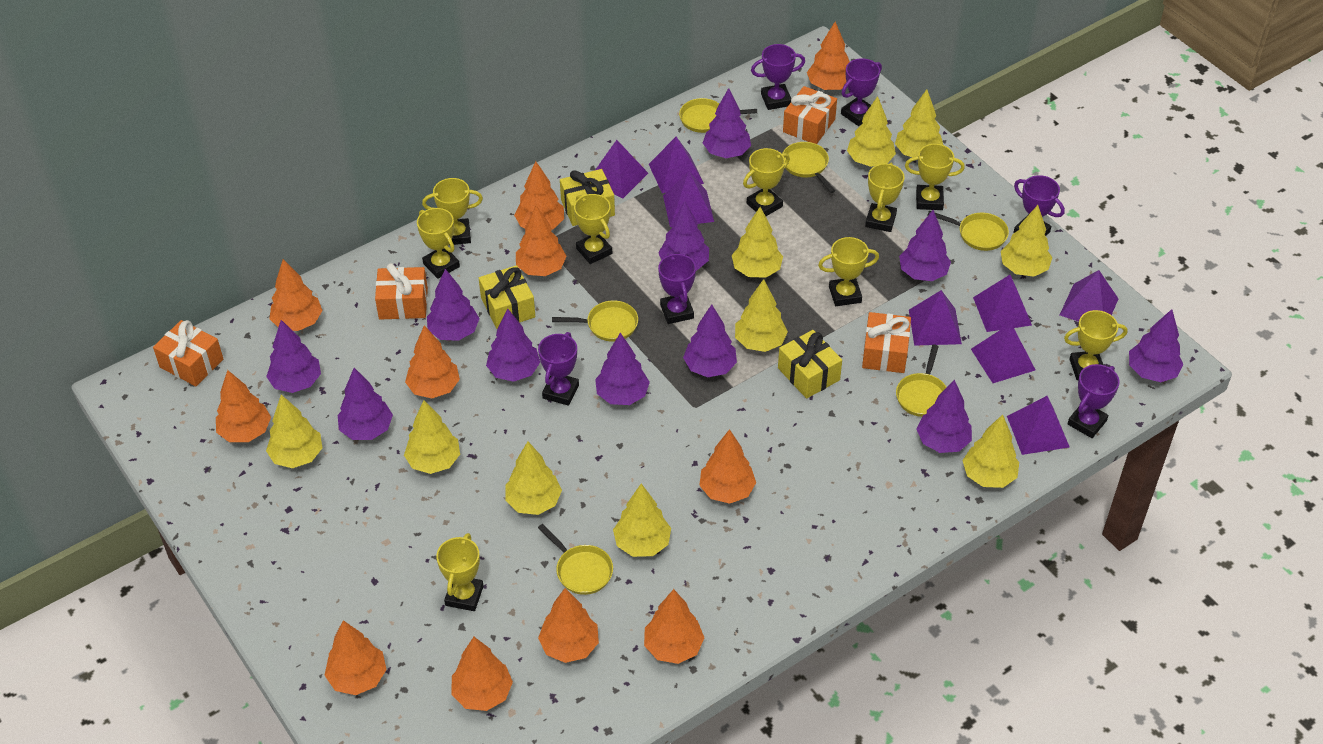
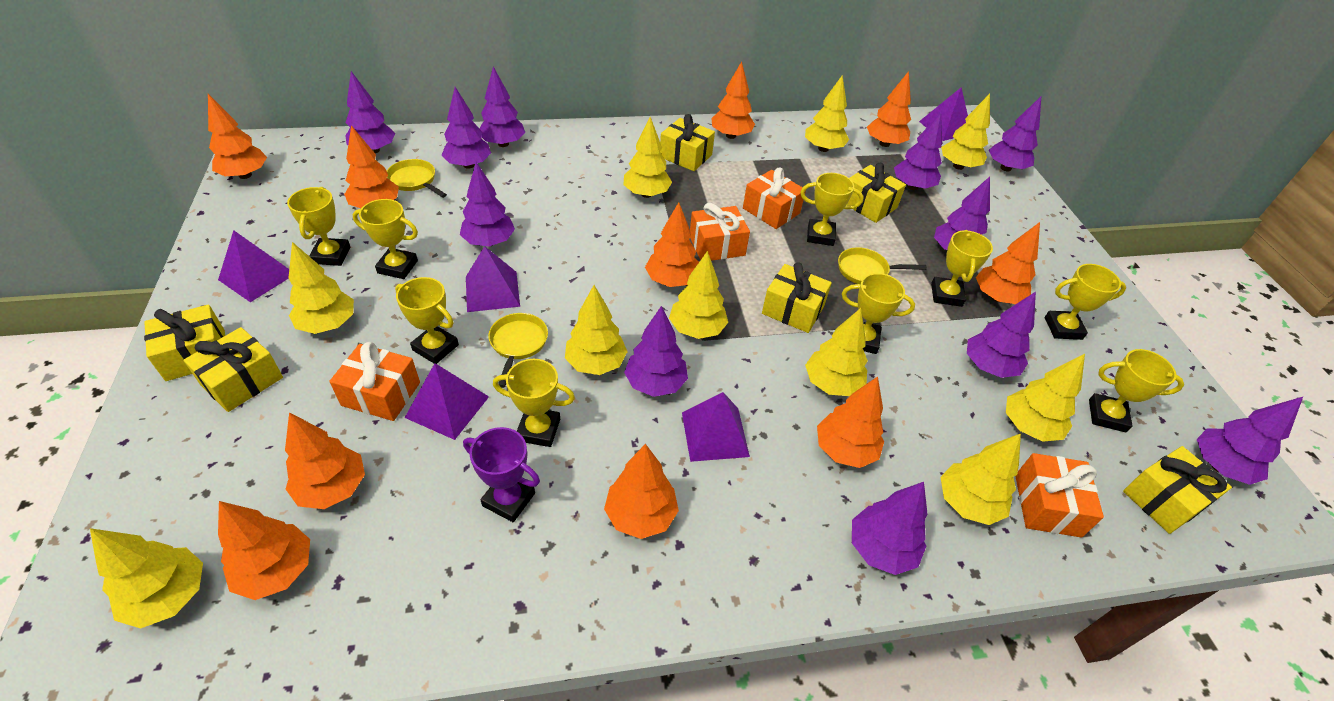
orange tree: 11 -> 10
purple pyramid: 8 -> 5
purple trophy: 6 -> 1
yellow gift: 3 -> 6
yellow pan: 6 -> 3

